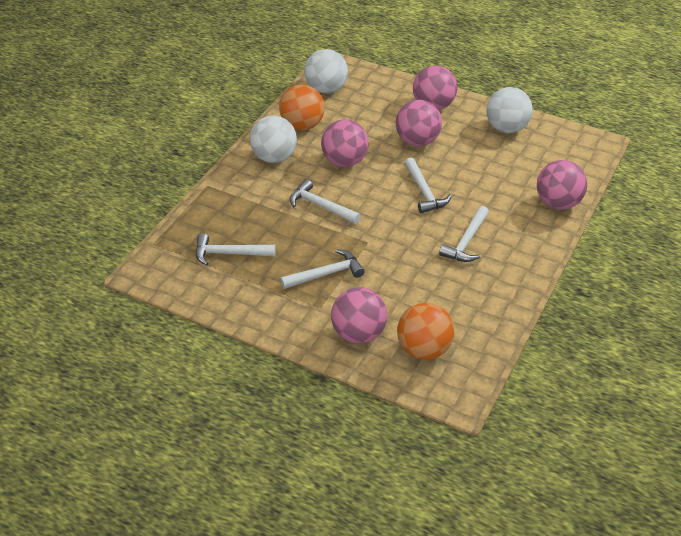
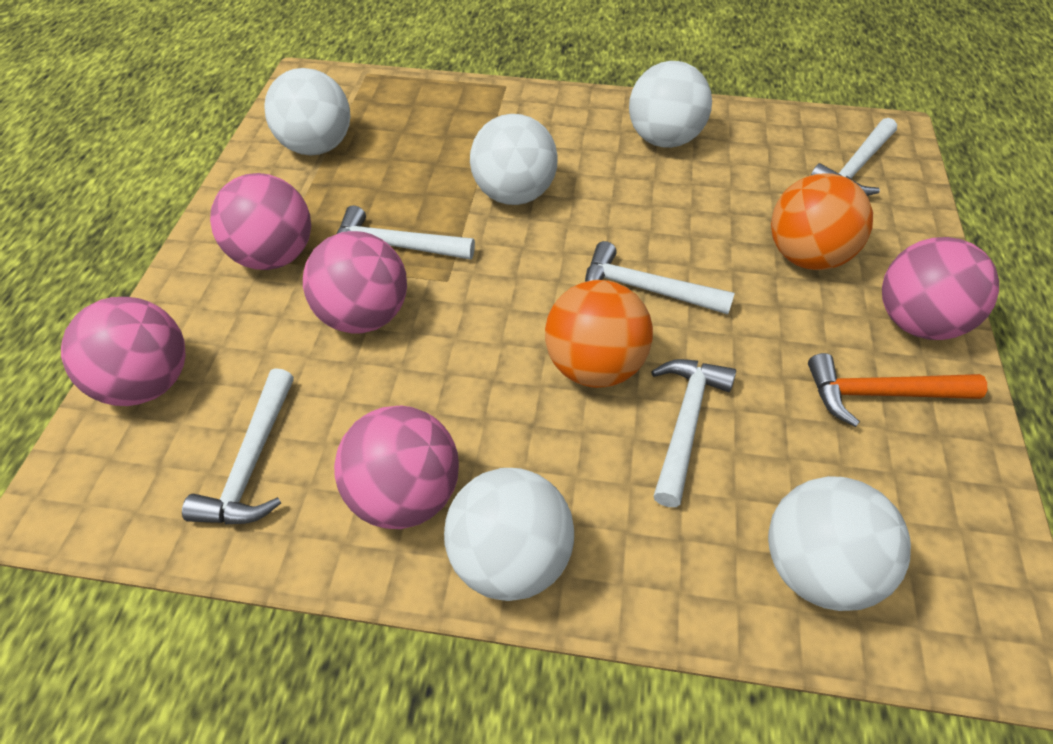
orange hammer: 0 -> 1
white ball: 3 -> 5

